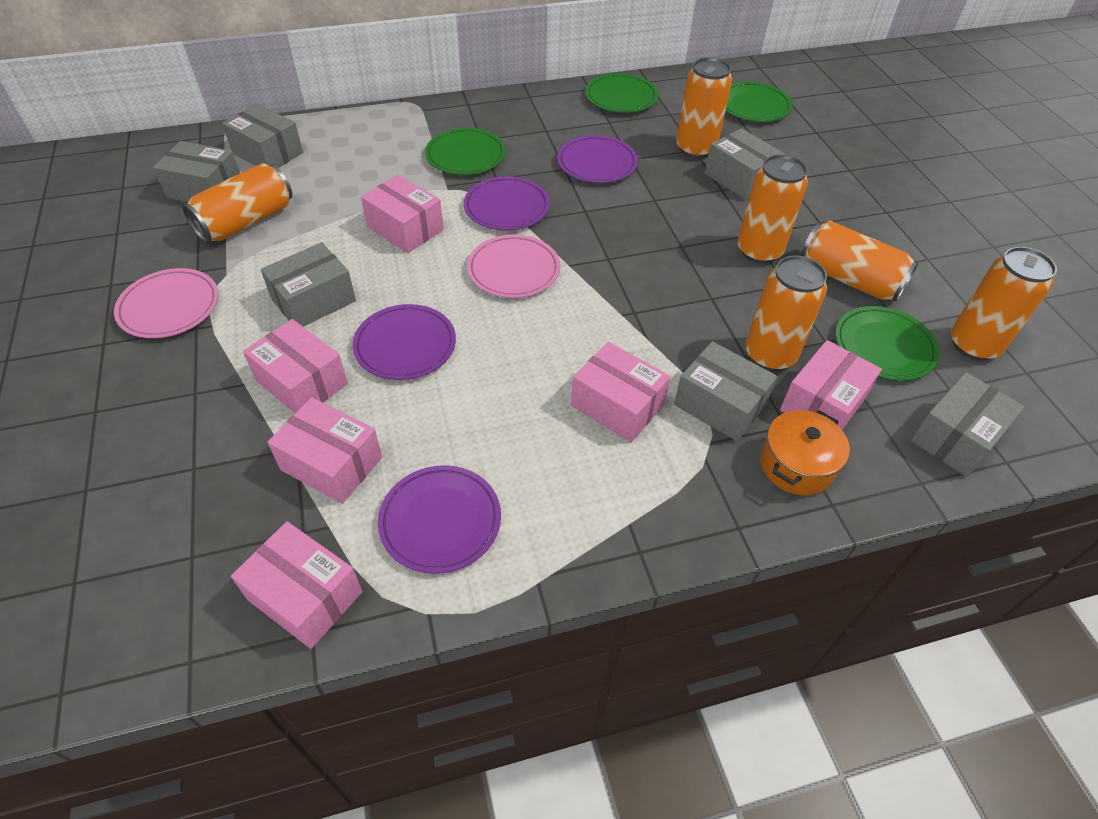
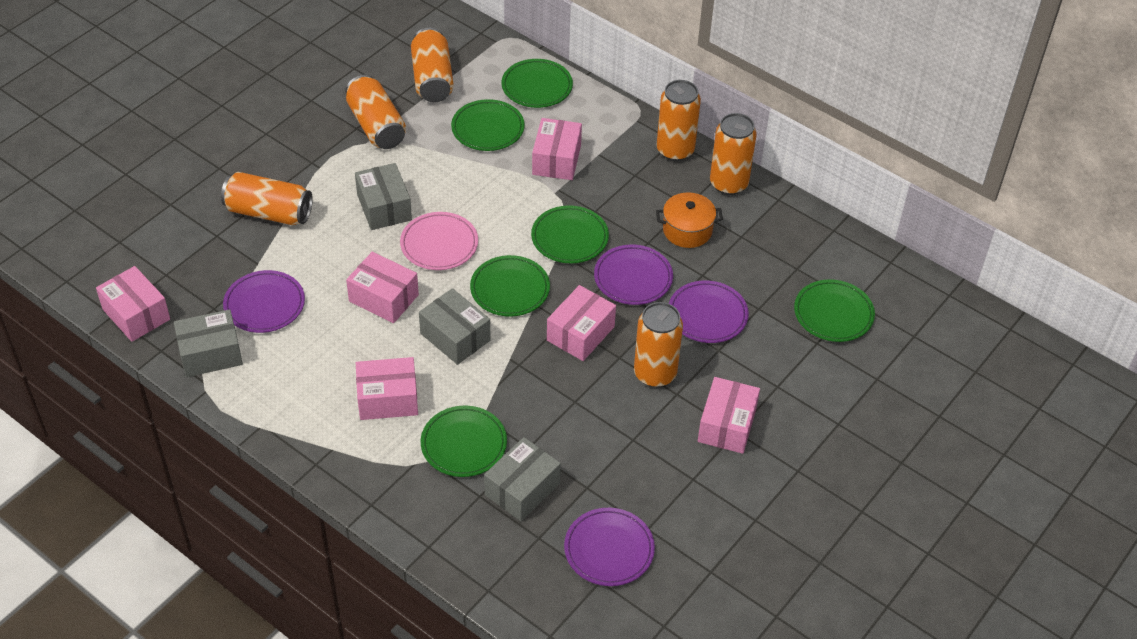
green plate: 4 -> 6
grey box: 6 -> 4
pink plate: 2 -> 1

